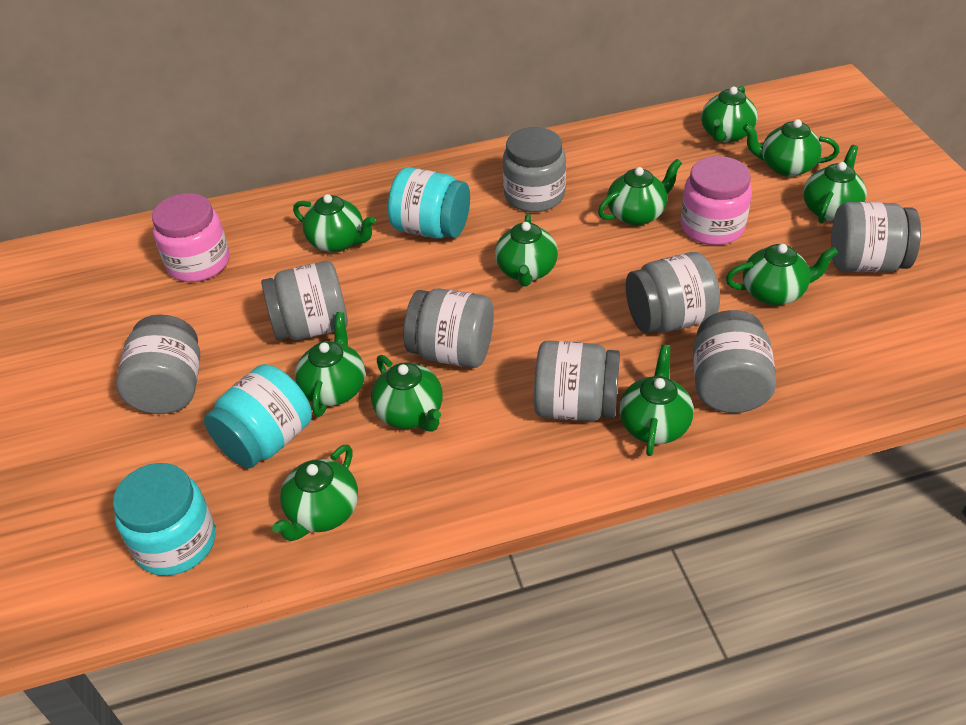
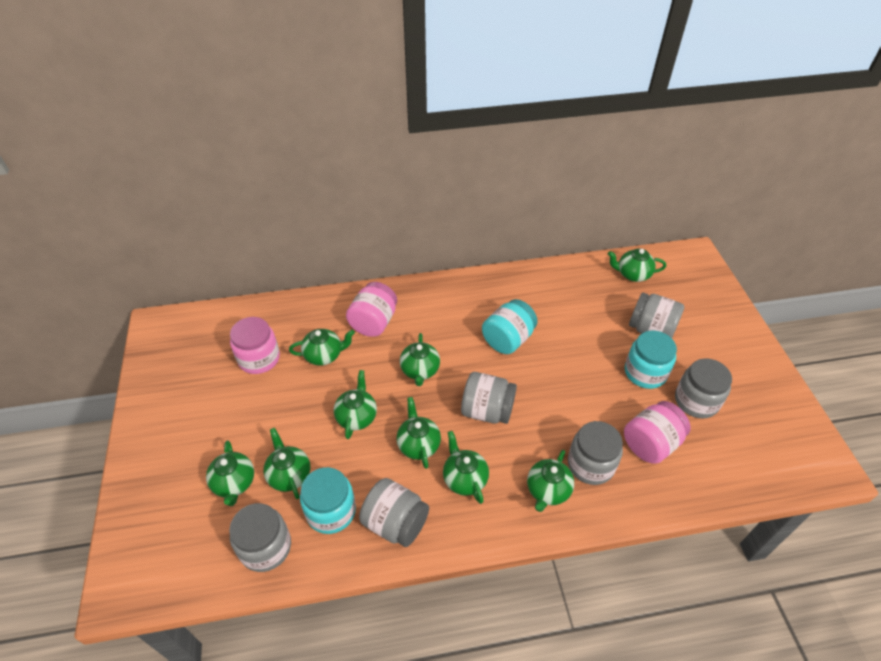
green teapot: 11 -> 9
grey jar: 8 -> 6
pink jar: 2 -> 3

